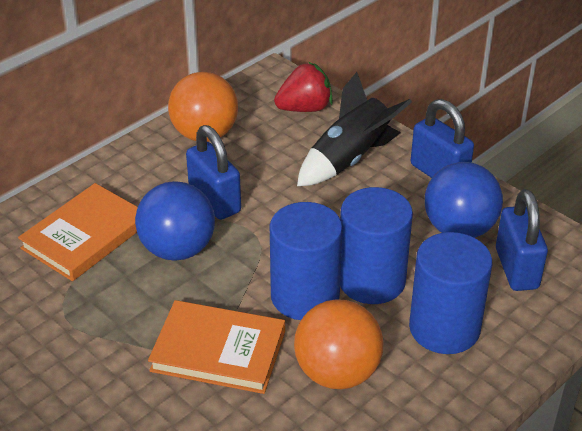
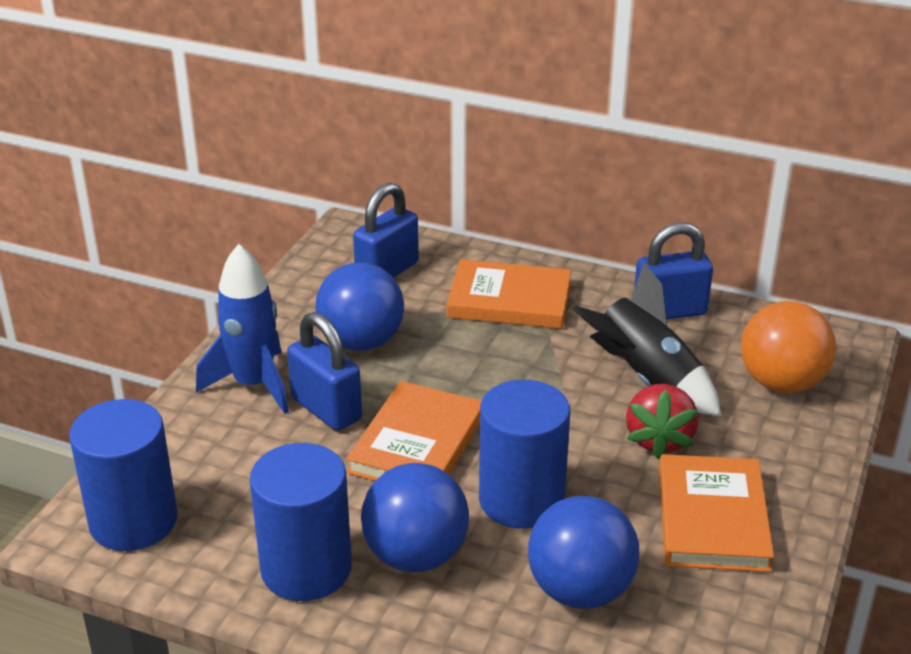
blue ball: 2 -> 3
blue rocket: 0 -> 1
orange ball: 2 -> 1
orange book: 2 -> 3

